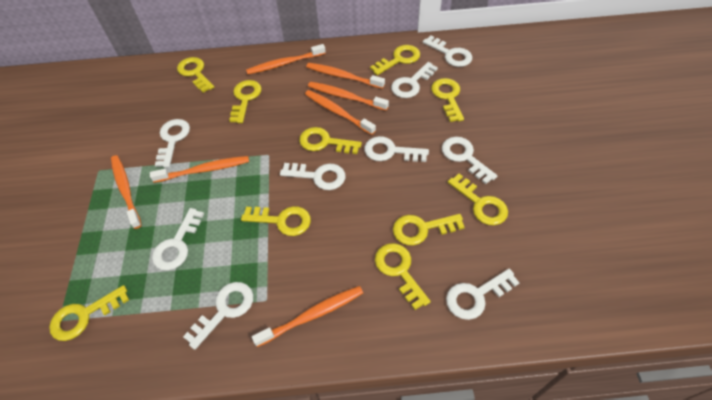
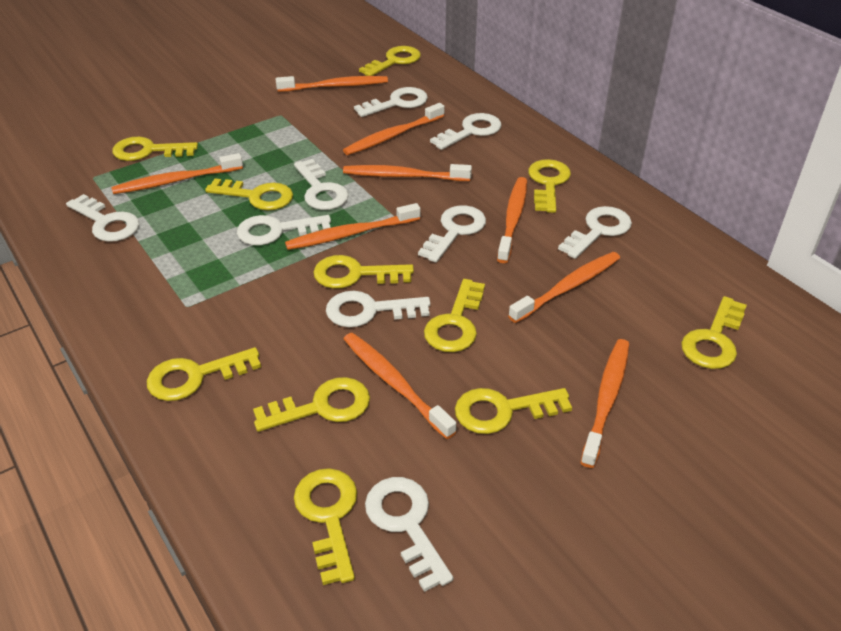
orange toothbrush: 7 -> 9
yellow key: 10 -> 11

